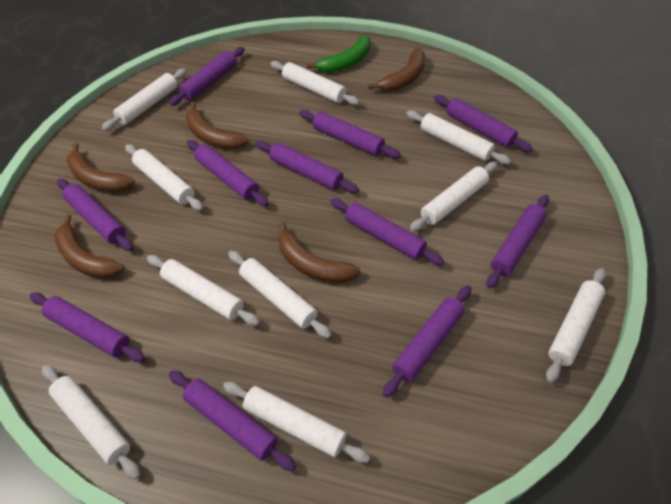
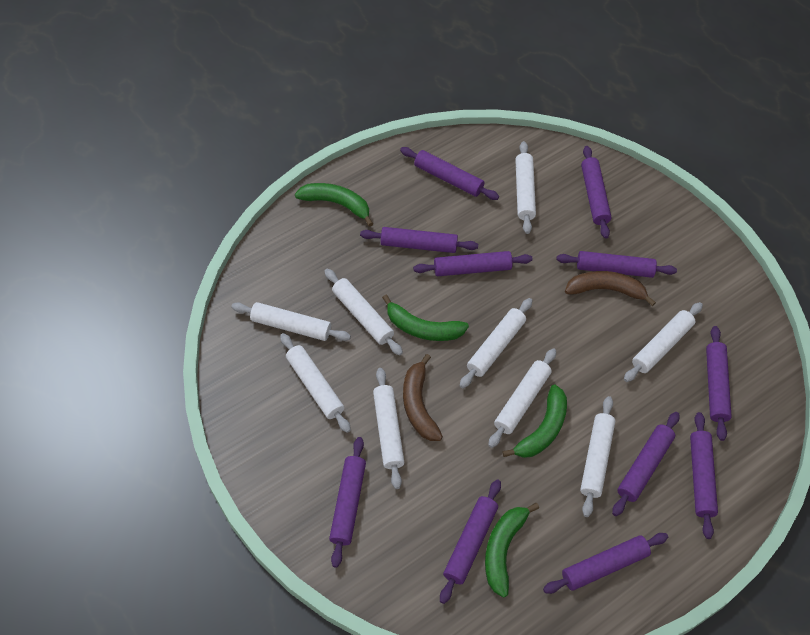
brown banana: 5 -> 2
green banana: 1 -> 4
white rolling pin: 10 -> 9

